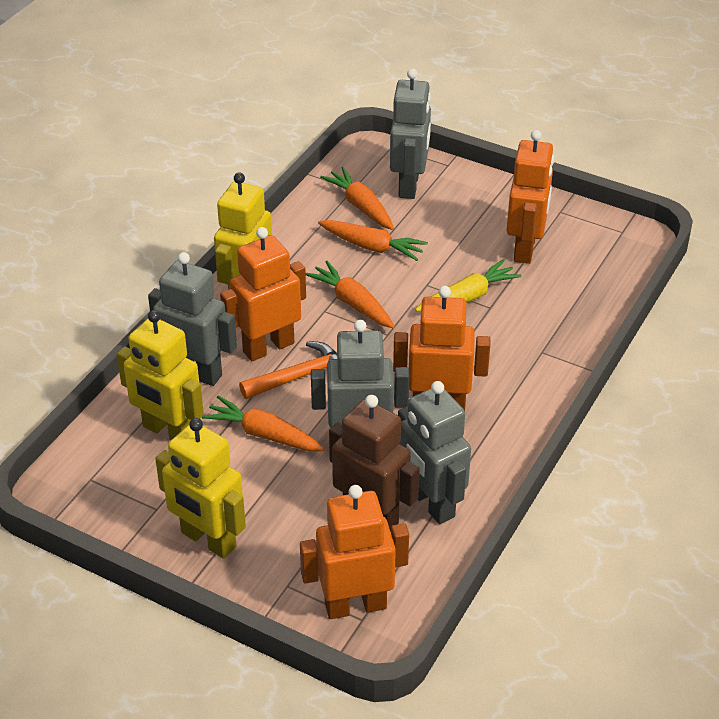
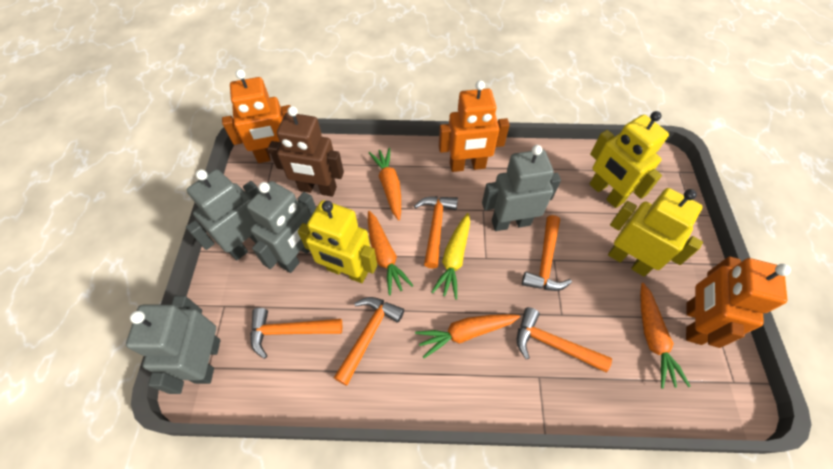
orange hammer: 1 -> 5
orange robot: 4 -> 3

